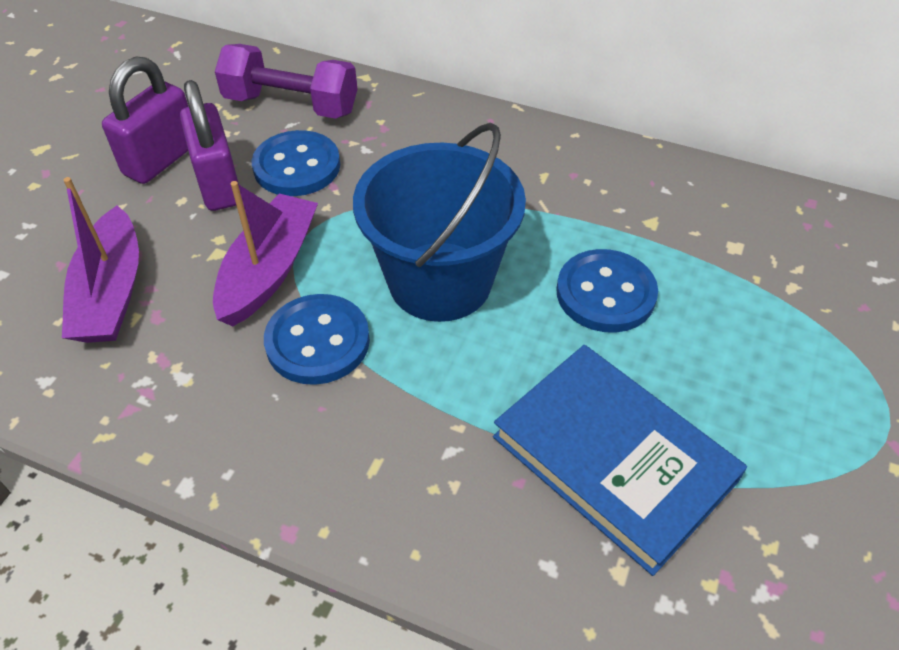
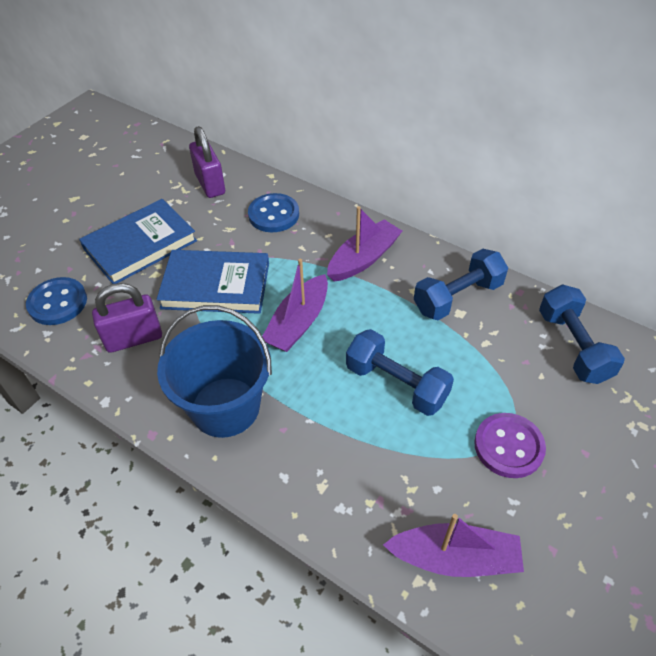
blue book: 1 -> 2
blue button: 3 -> 2
blue dumbbell: 0 -> 3
purple boat: 2 -> 3
purple button: 0 -> 1
purple dumbbell: 1 -> 0

